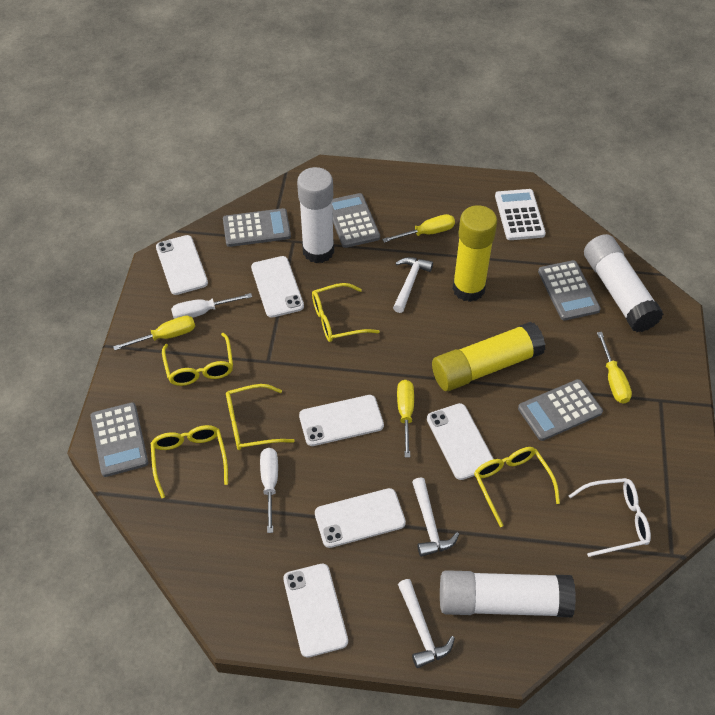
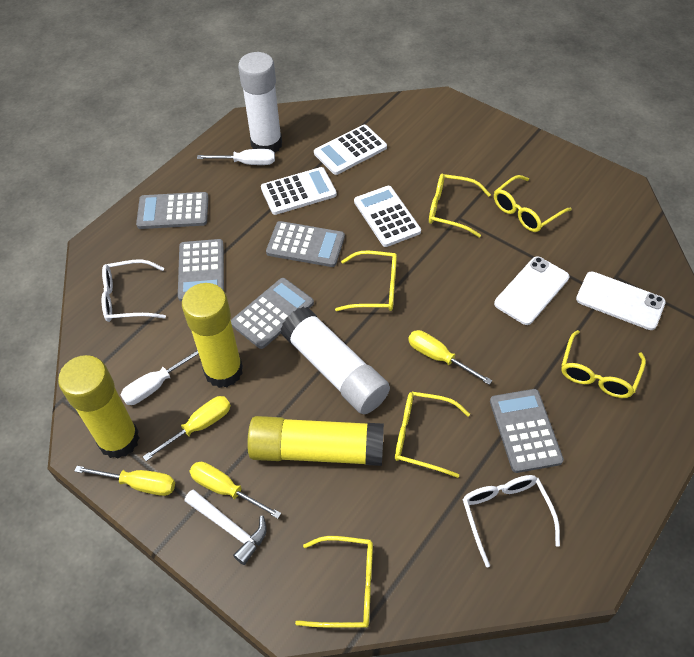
white calculator: 1 -> 3
white glasses: 1 -> 2
white glue stick: 3 -> 2
white hammer: 3 -> 1
white phone: 6 -> 2
yellow glasses: 5 -> 6
yellow glue stick: 2 -> 3

